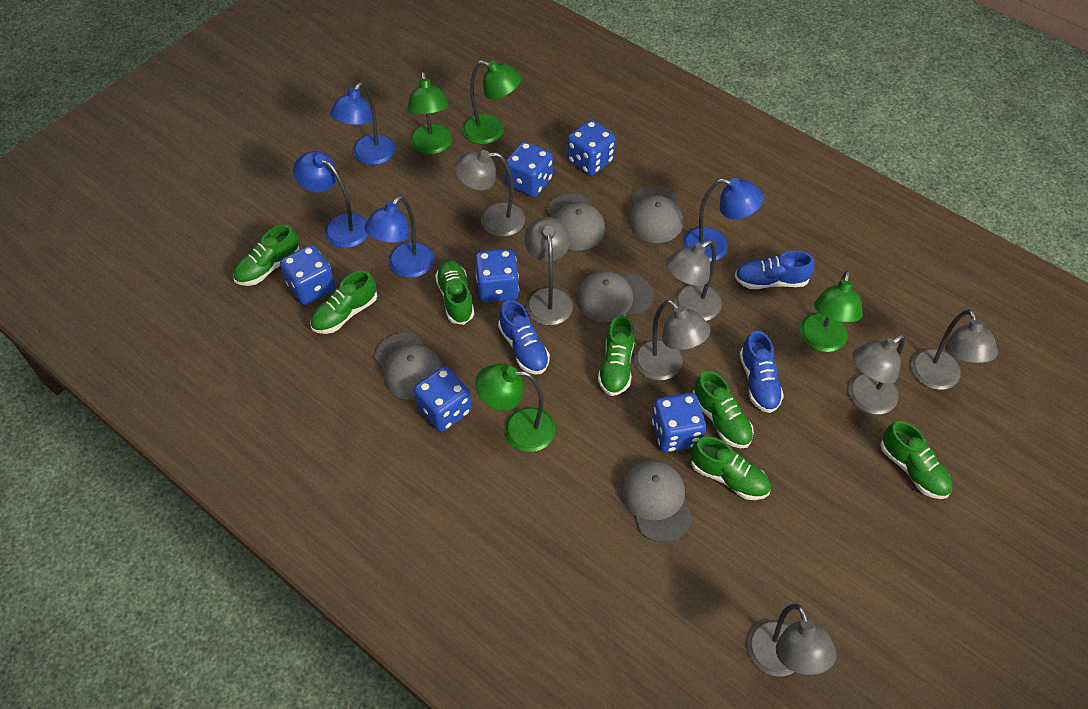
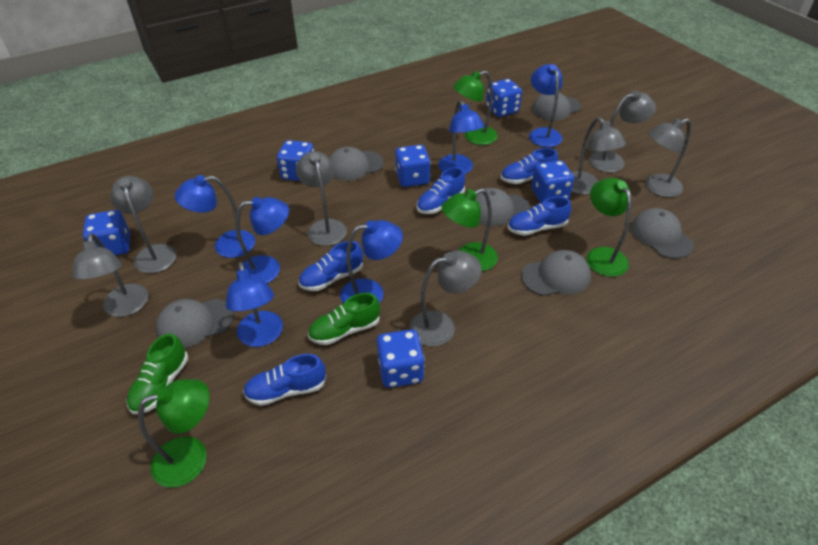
blue lamp: 4 -> 6
blue shoe: 3 -> 5
green shoe: 7 -> 2
grey cap: 5 -> 6

